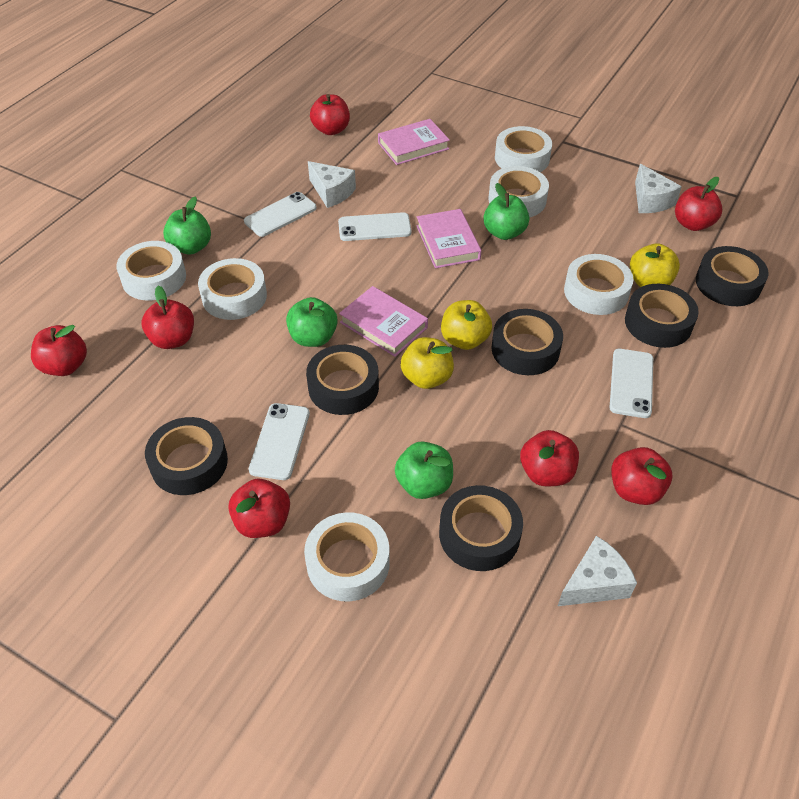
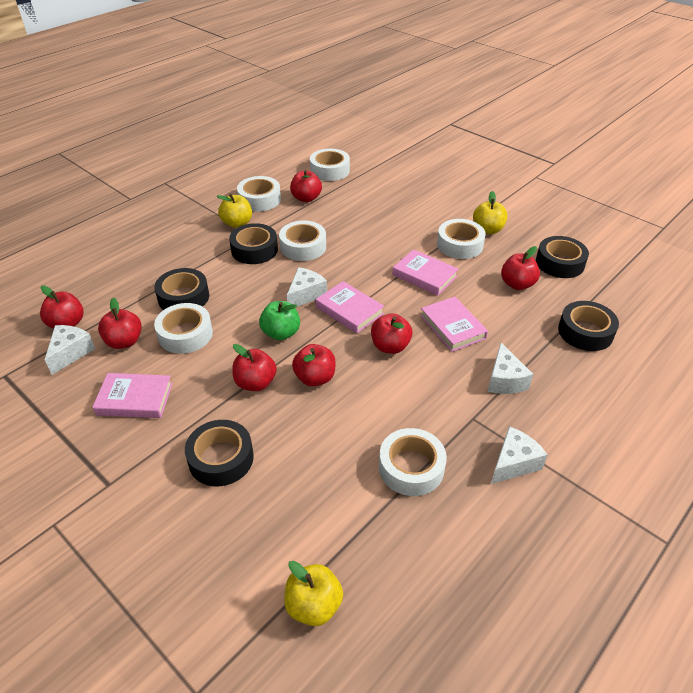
black tape: 6 -> 5
green apple: 4 -> 1
pink book: 3 -> 4
white cheese: 3 -> 4
white phone: 4 -> 0

